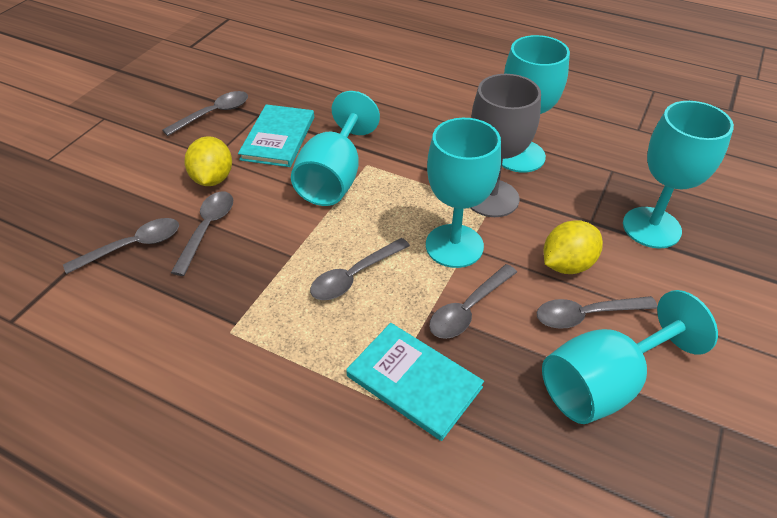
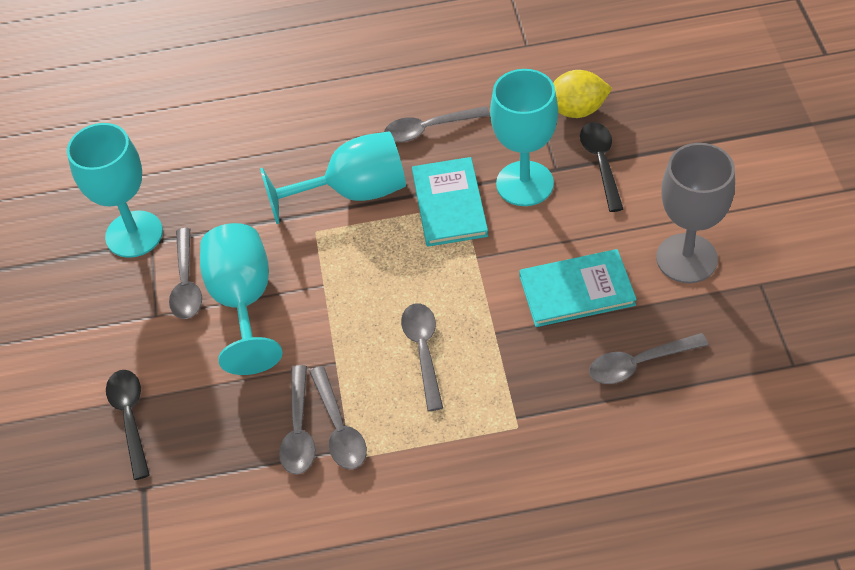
black spoon: 0 -> 2
turquoise goblet: 5 -> 4
yellow lemon: 2 -> 1

